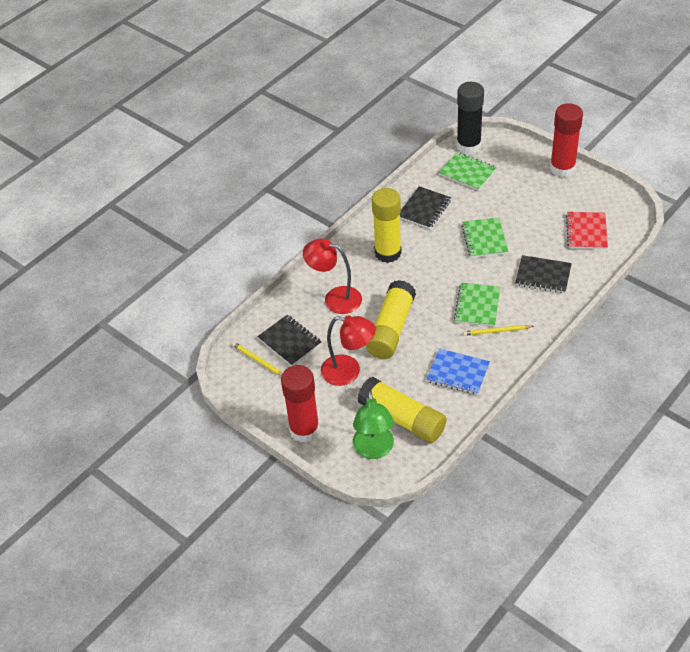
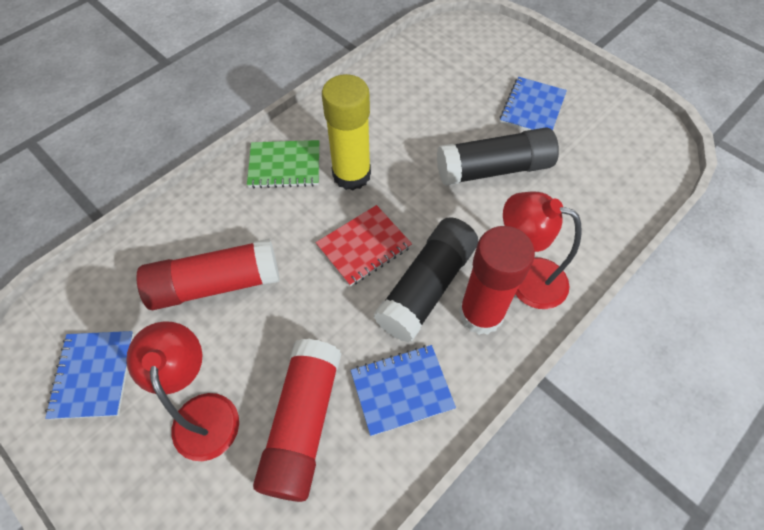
black glue stick: 1 -> 2
black notebook: 3 -> 0
blue notebook: 1 -> 3
green lamp: 1 -> 0
green notebook: 3 -> 1
red glue stick: 2 -> 3
yellow glue stick: 3 -> 1
yellow pencil: 2 -> 0

